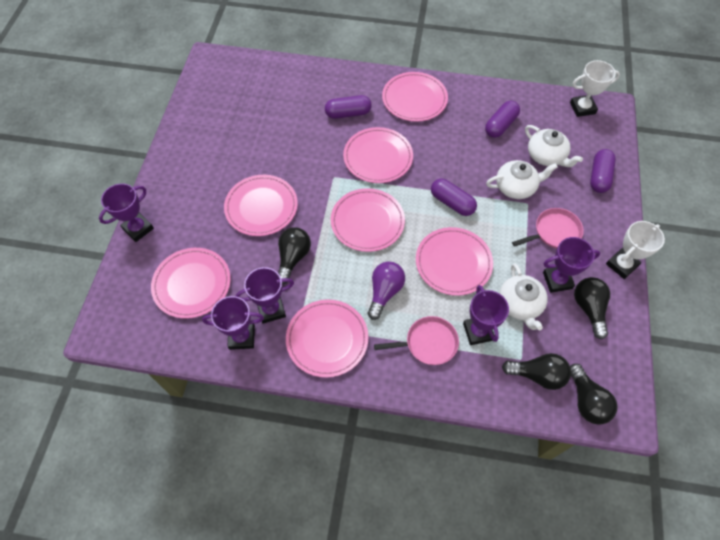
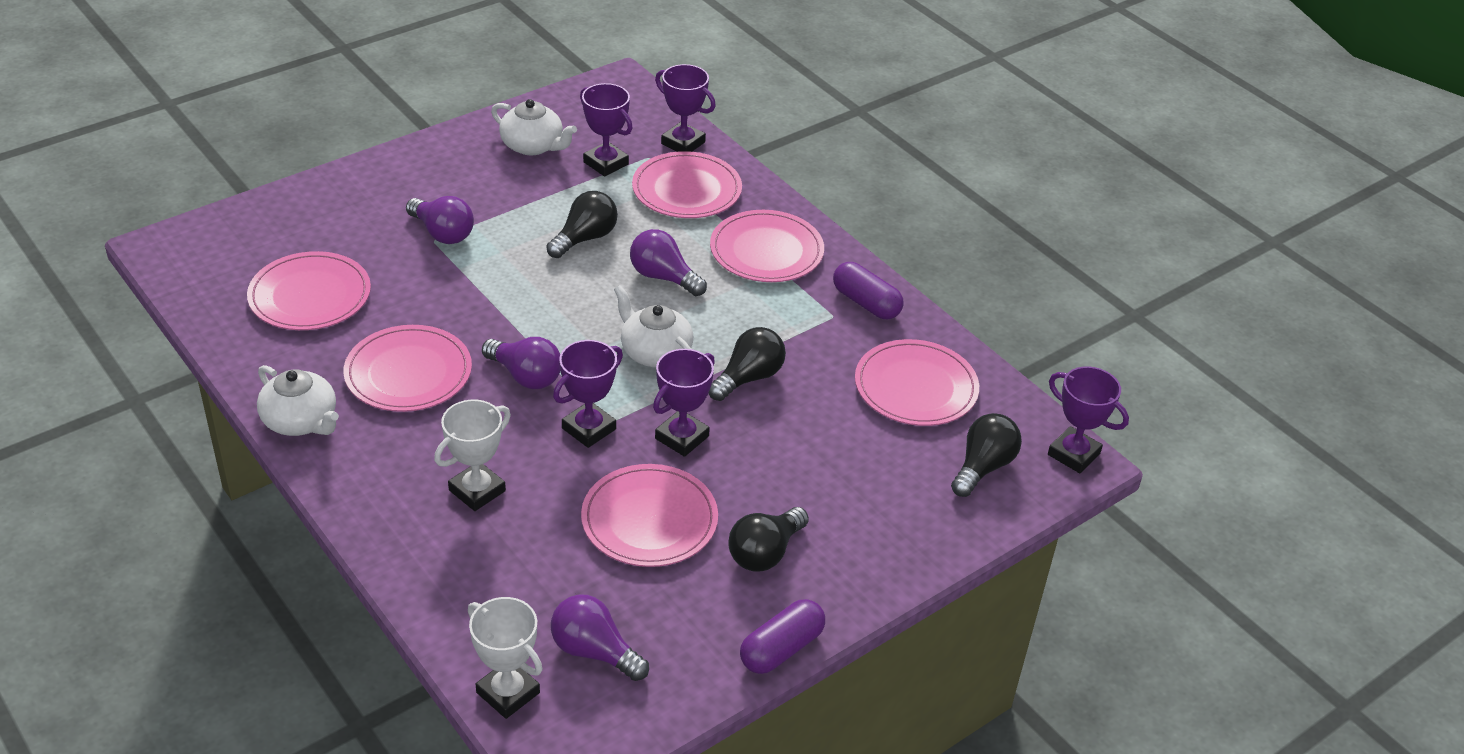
pink pan: 2 -> 0
pink plate: 7 -> 6
purple capsule: 4 -> 2
purple light bulb: 1 -> 4

